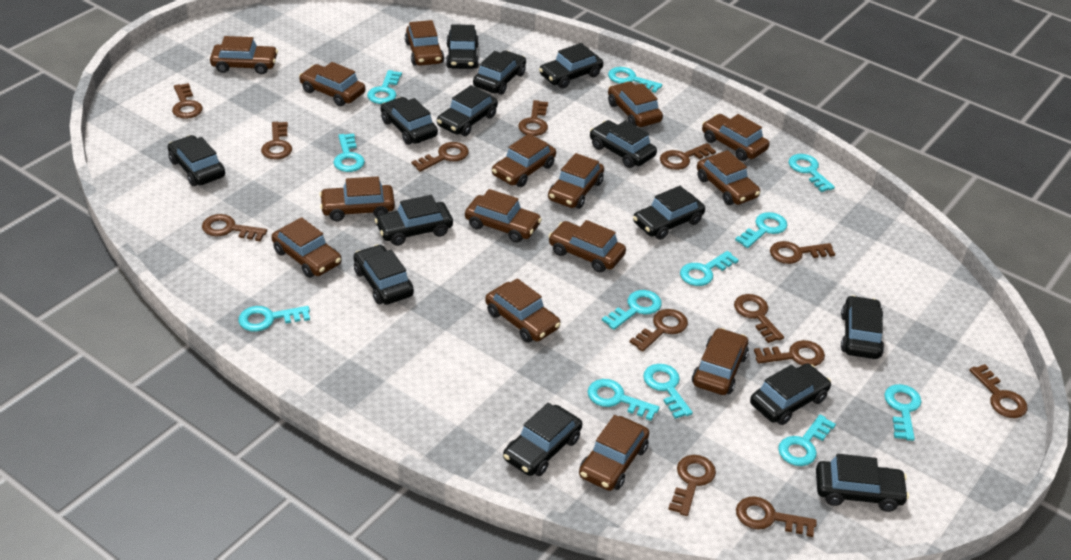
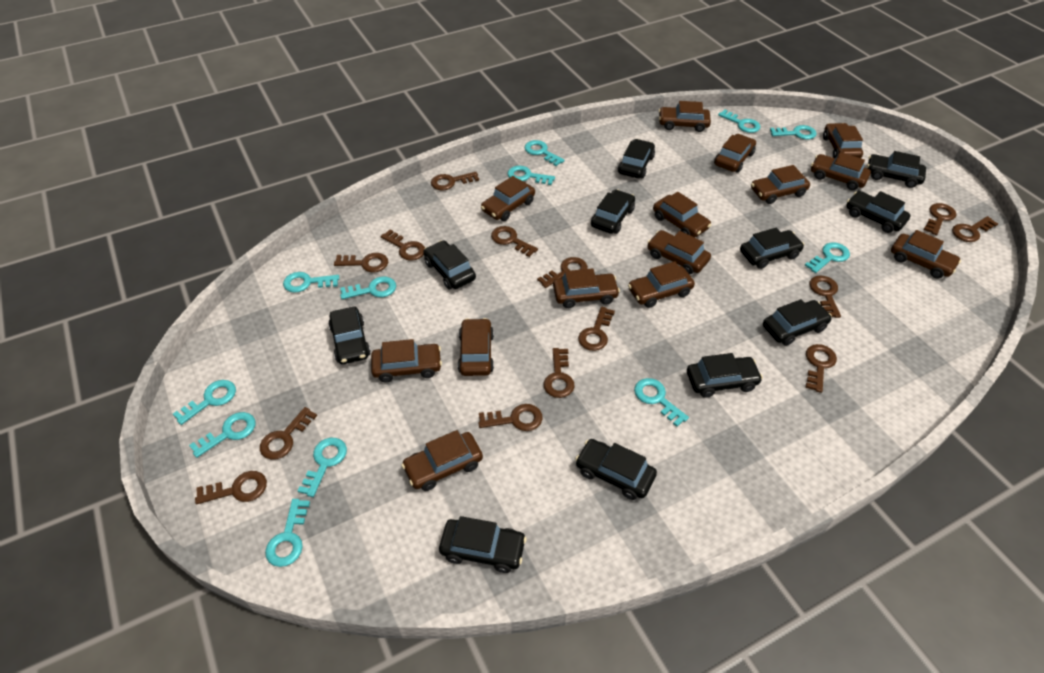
black car: 14 -> 11
brown car: 15 -> 14
brown key: 13 -> 14

